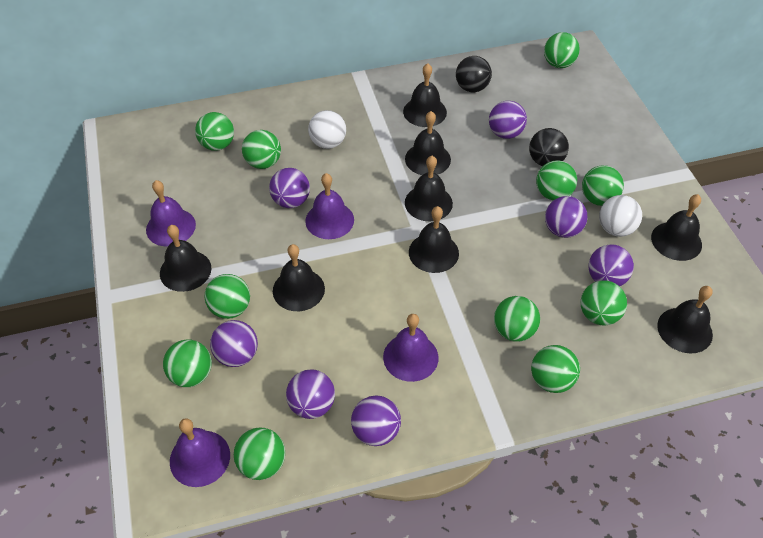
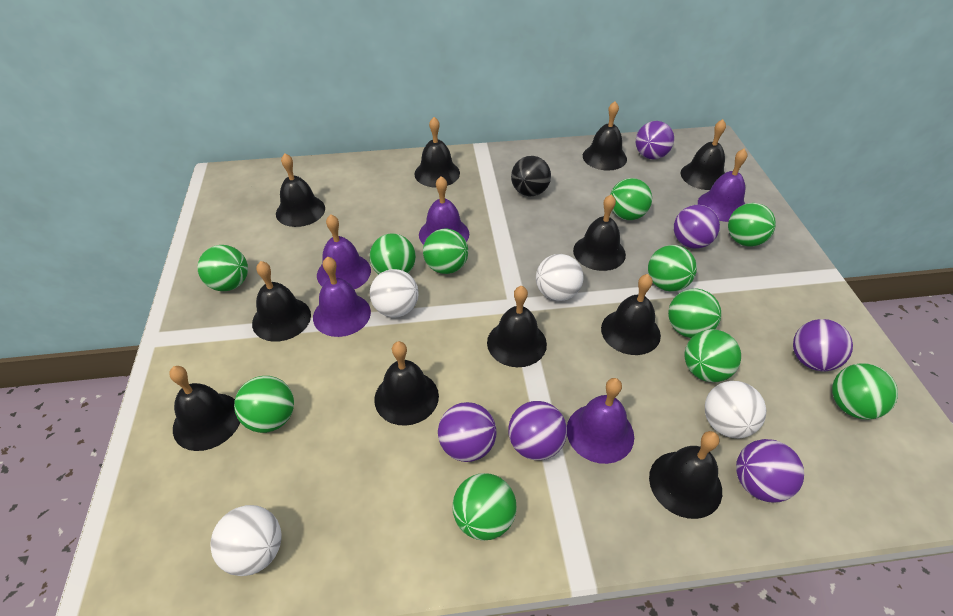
black ball: 2 -> 1
black bell: 8 -> 11
purple ball: 7 -> 6
purple bell: 4 -> 5
white ball: 2 -> 4

